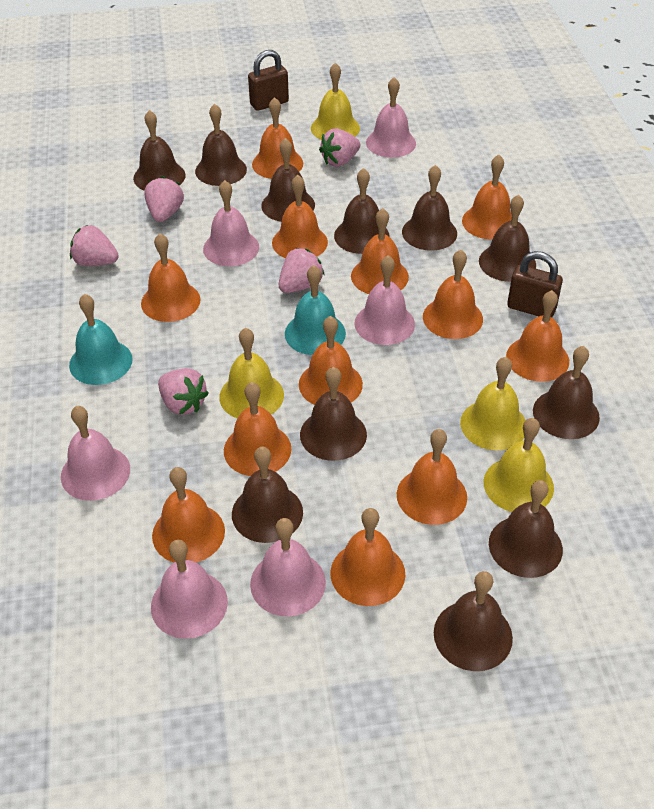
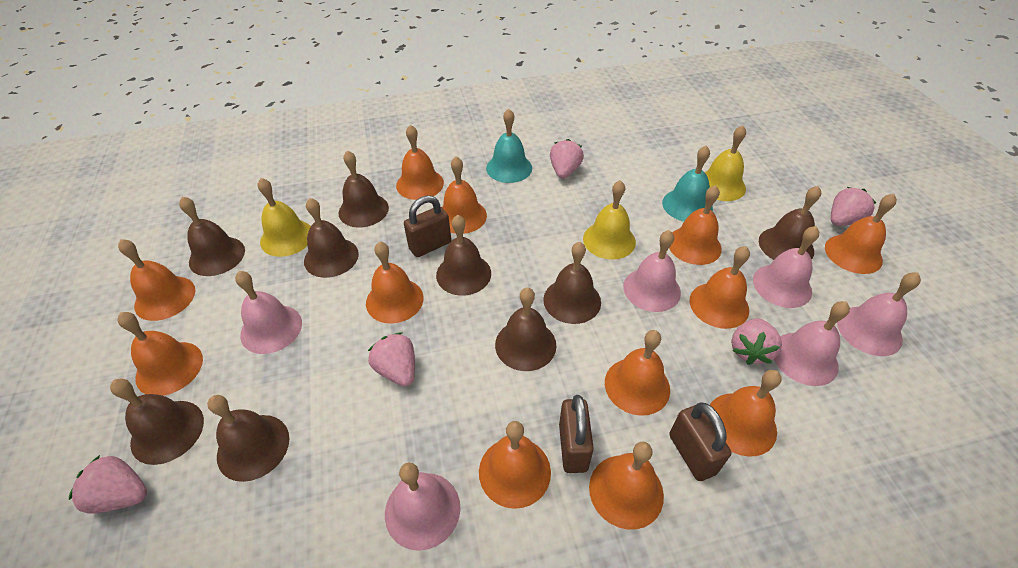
brown bell: 11 -> 9
brown padlock: 2 -> 3
yellow bell: 4 -> 3

